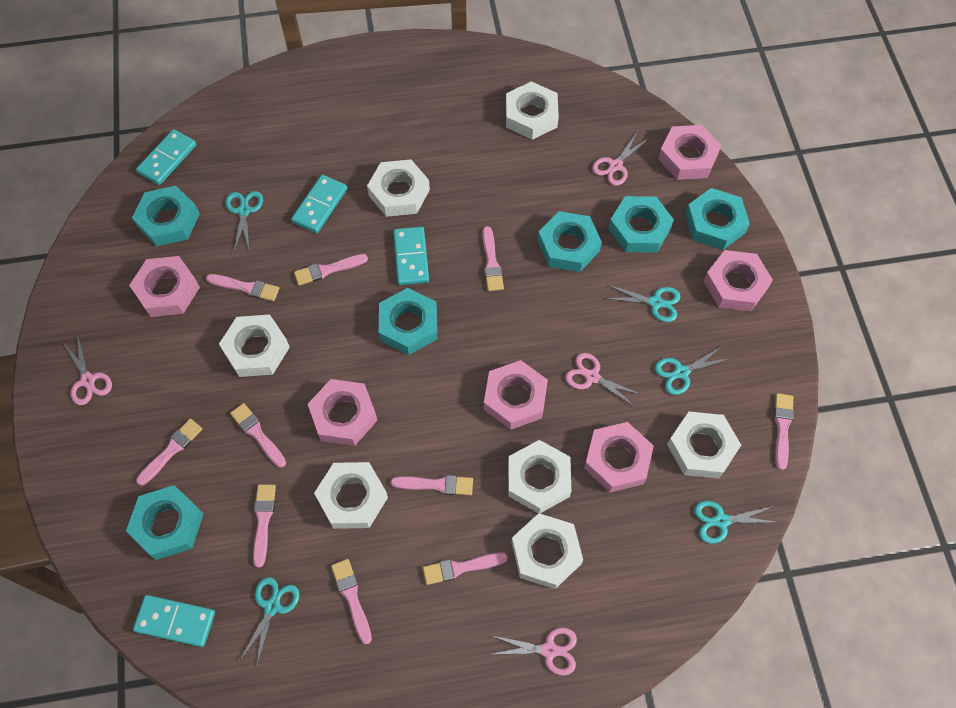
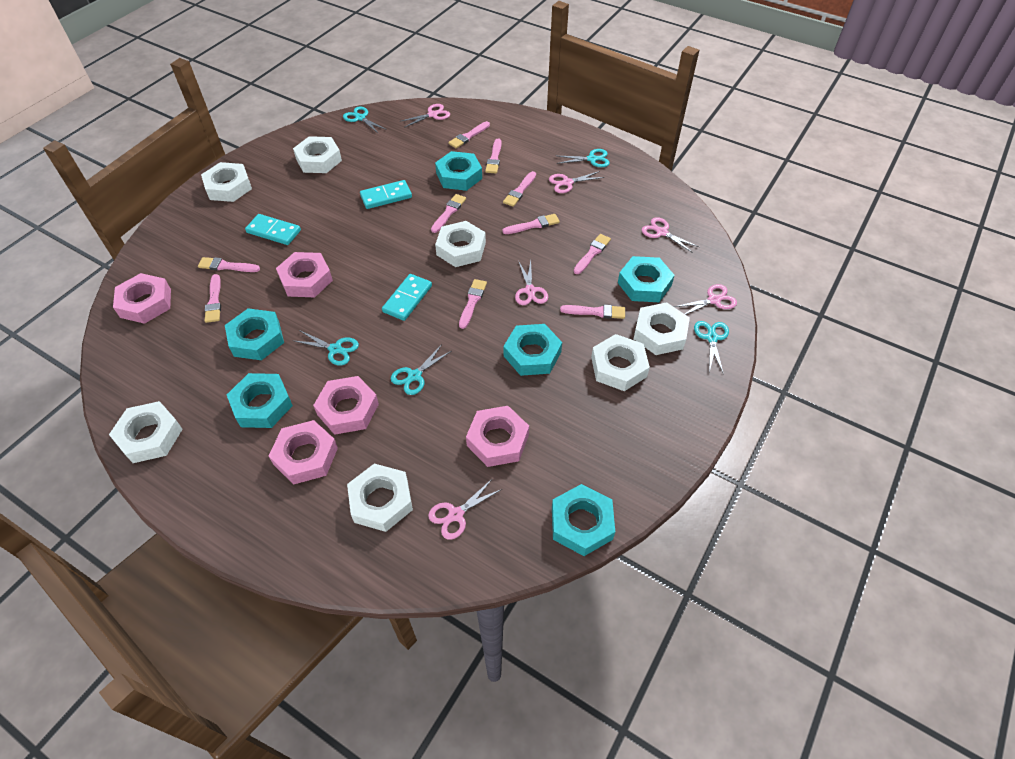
pink nut: 6 -> 5
pink scissors: 4 -> 6
turquoise domino: 4 -> 3

